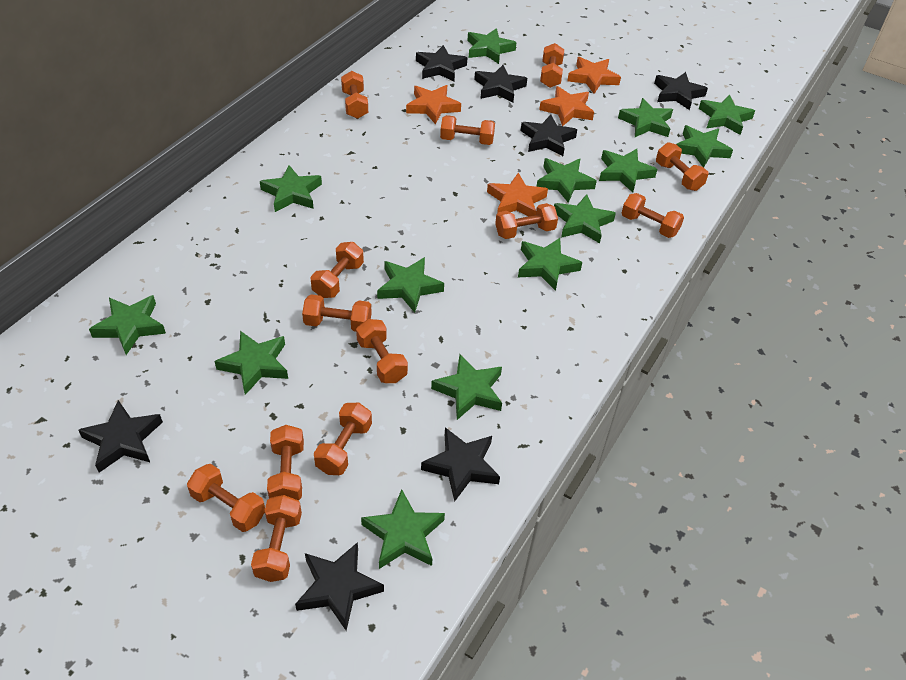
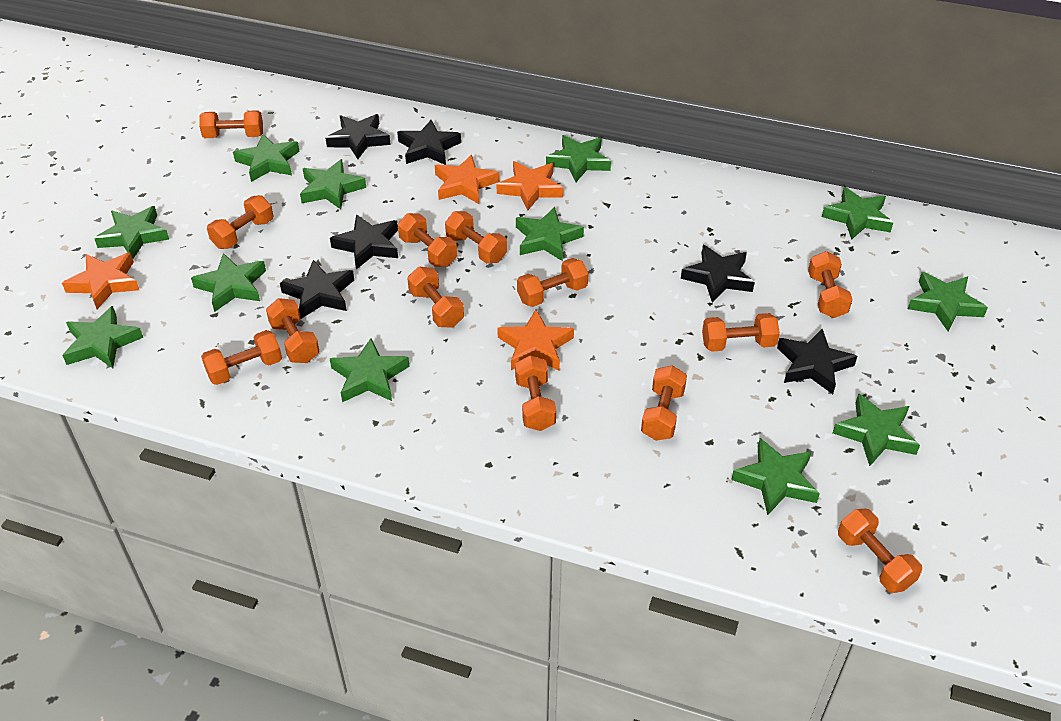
black star: 7 -> 6
green star: 14 -> 12

